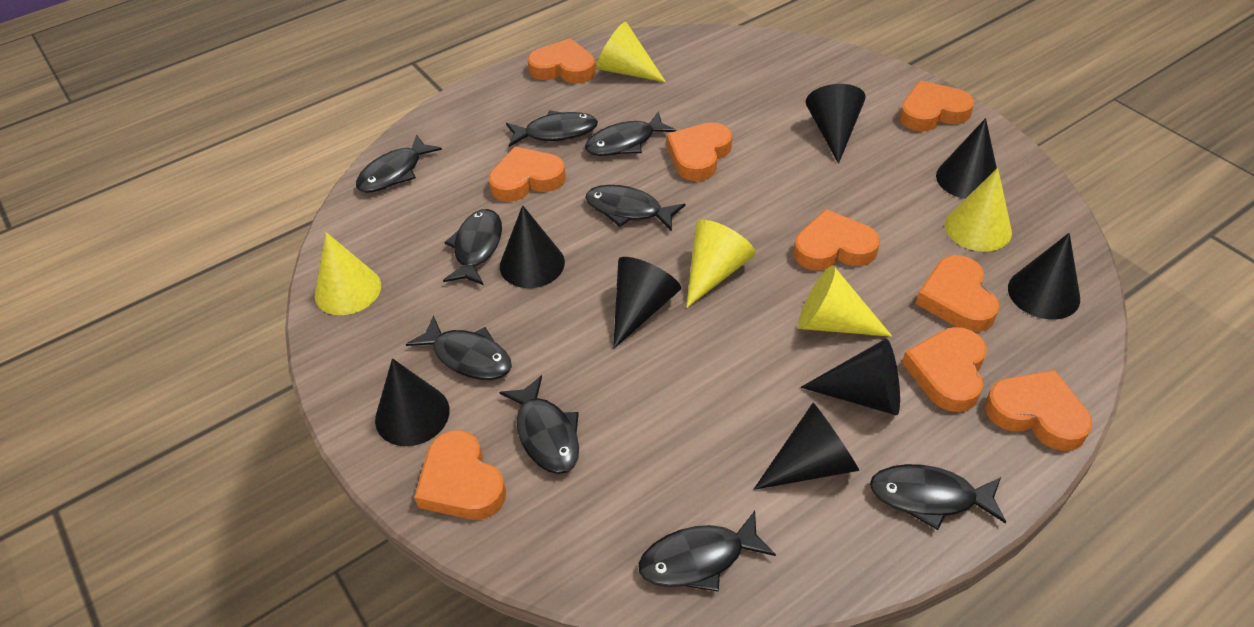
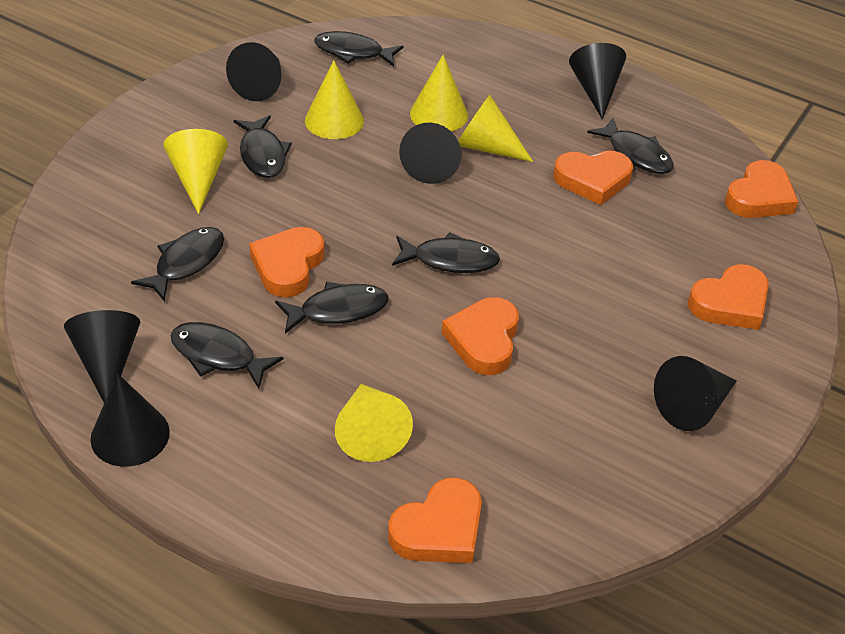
black cone: 8 -> 6
black fish: 9 -> 7
orange heart: 9 -> 6

